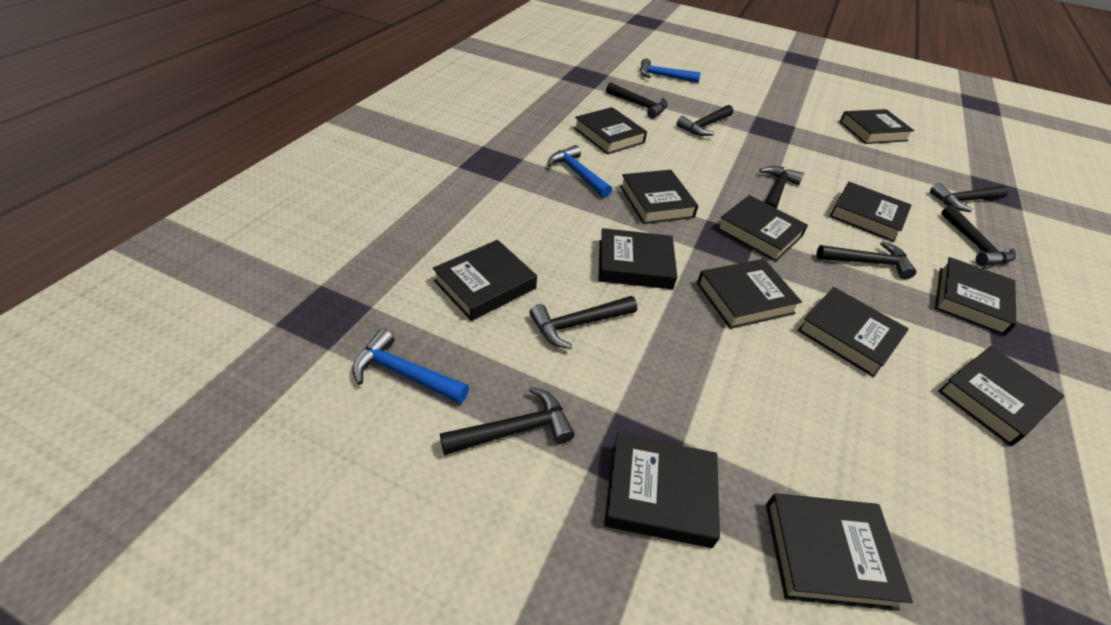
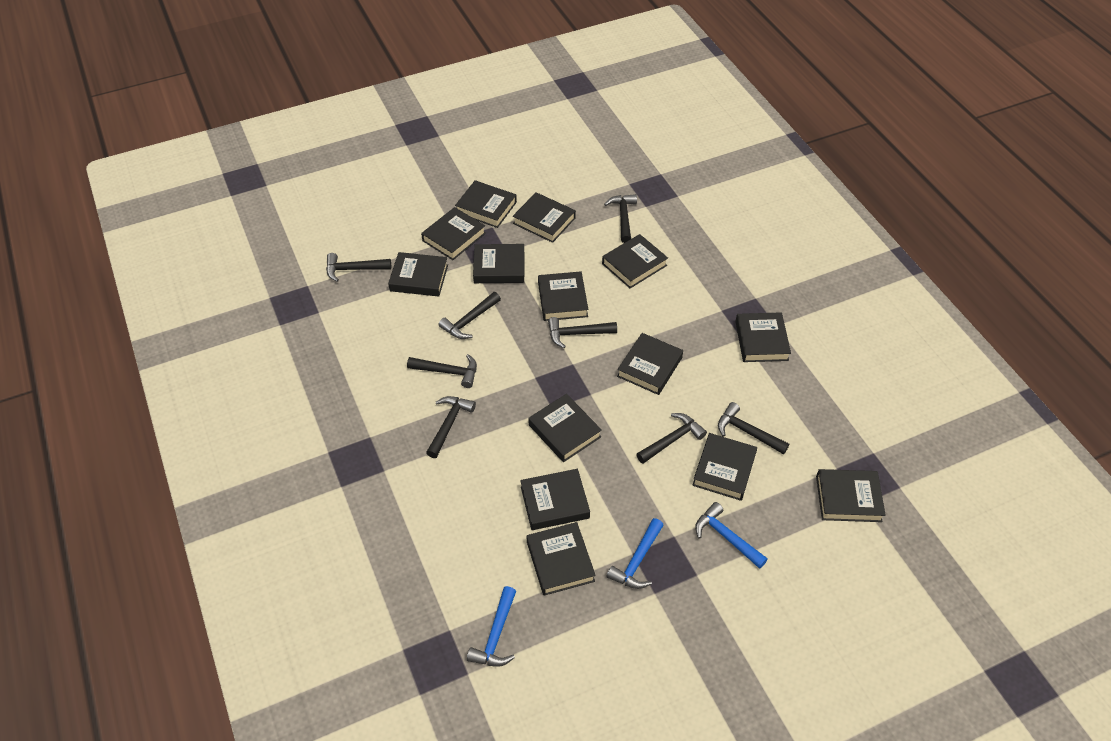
black book: 13 -> 14

